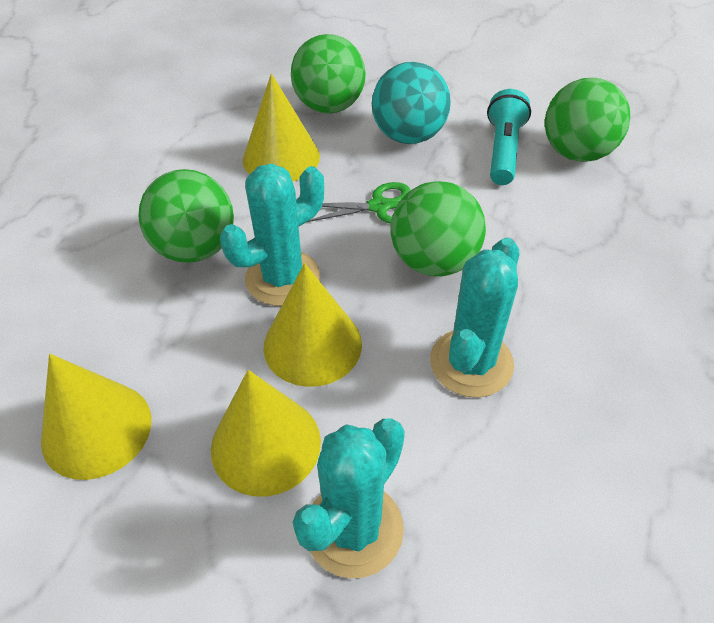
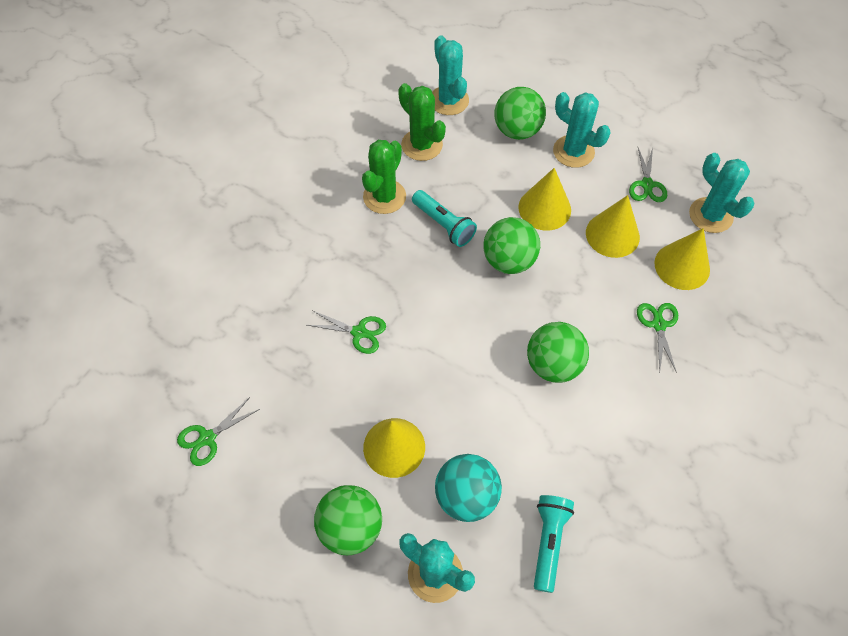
green cactus: 0 -> 2
green scissors: 1 -> 4
turquoise cactus: 3 -> 4
turquoise flashlight: 1 -> 2

